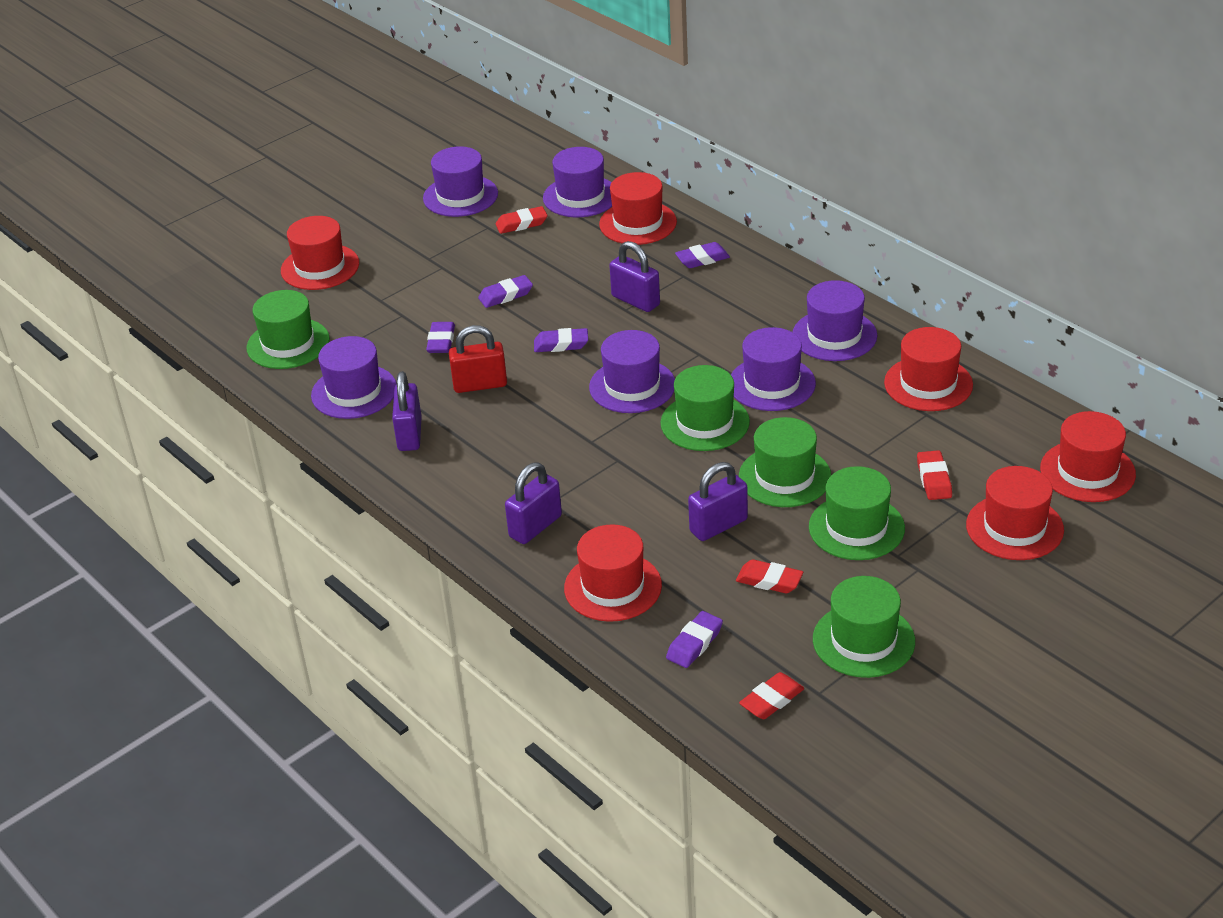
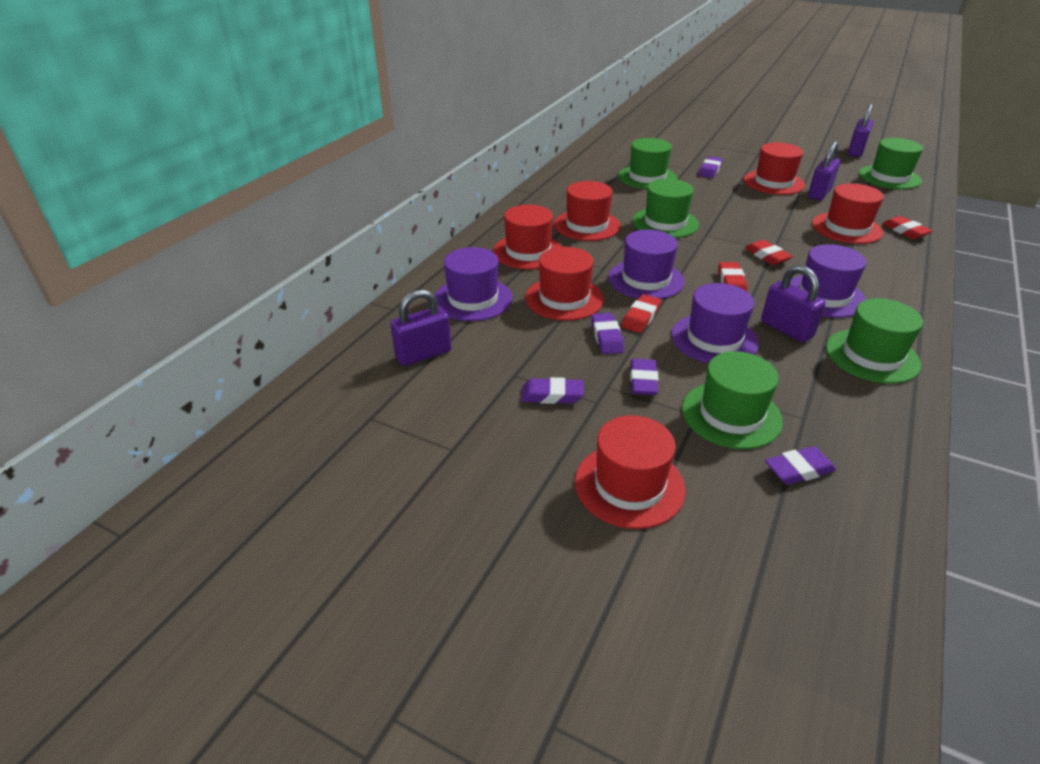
purple hat: 6 -> 4
red padlock: 1 -> 0

